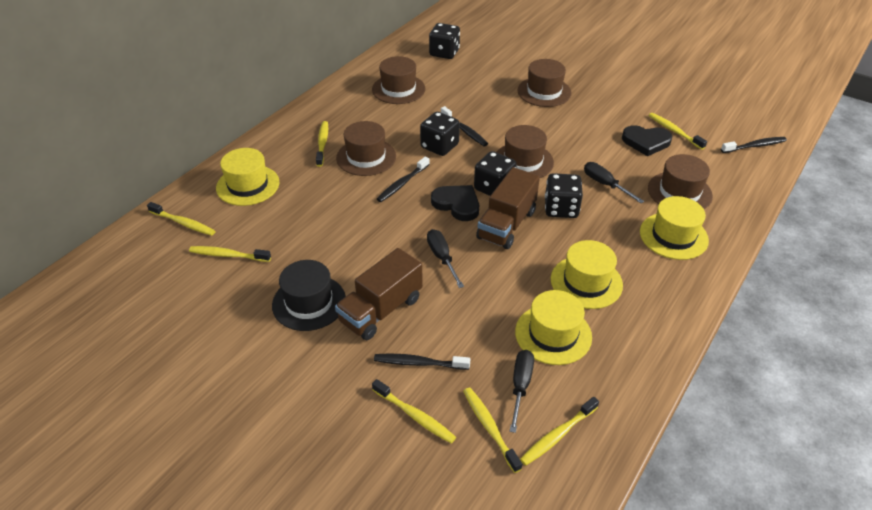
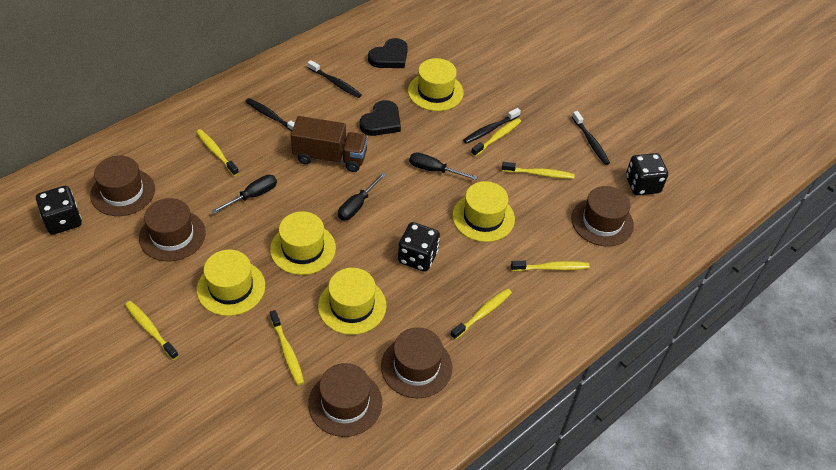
black dice: 4 -> 3
black hat: 1 -> 0
brown truck: 2 -> 1
yellow hat: 4 -> 5

